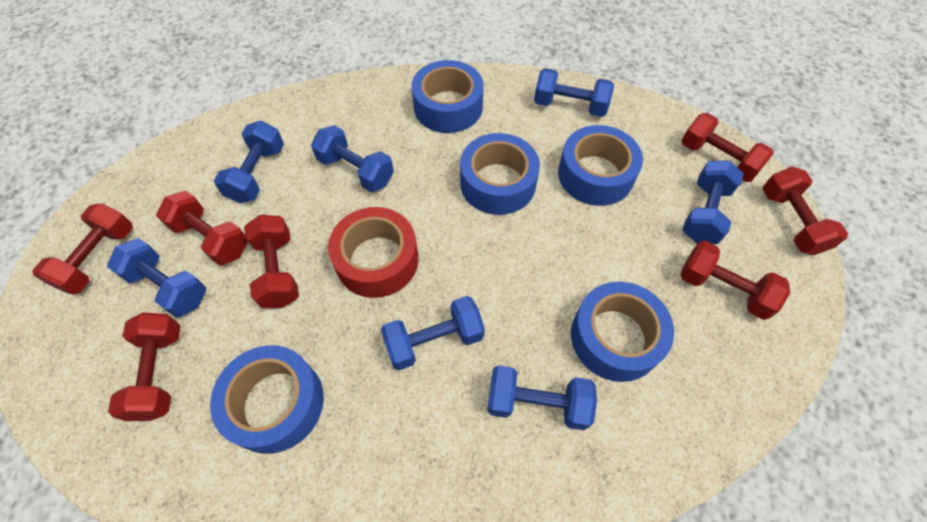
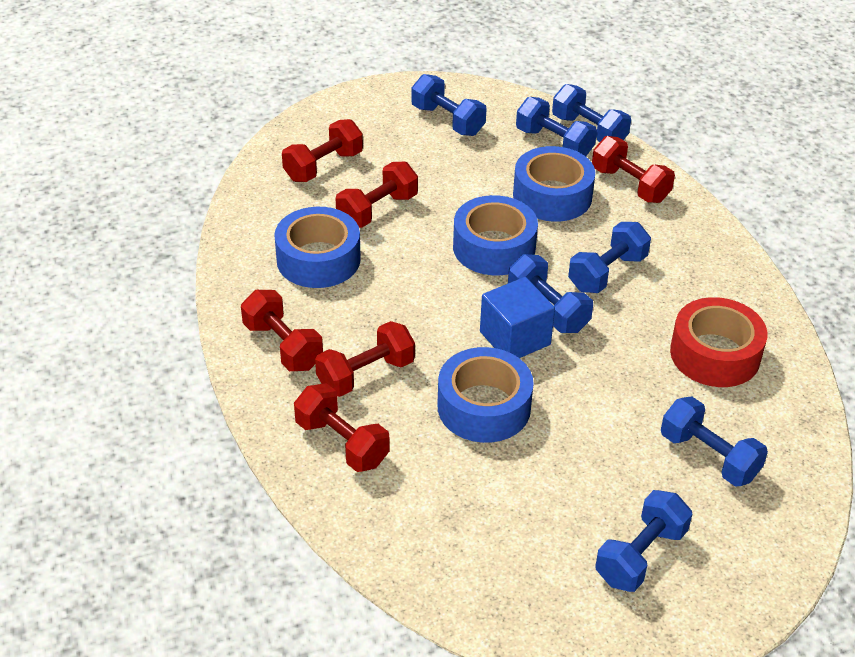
blue cube: 0 -> 1
blue tape: 5 -> 4
red dumbbell: 7 -> 6

